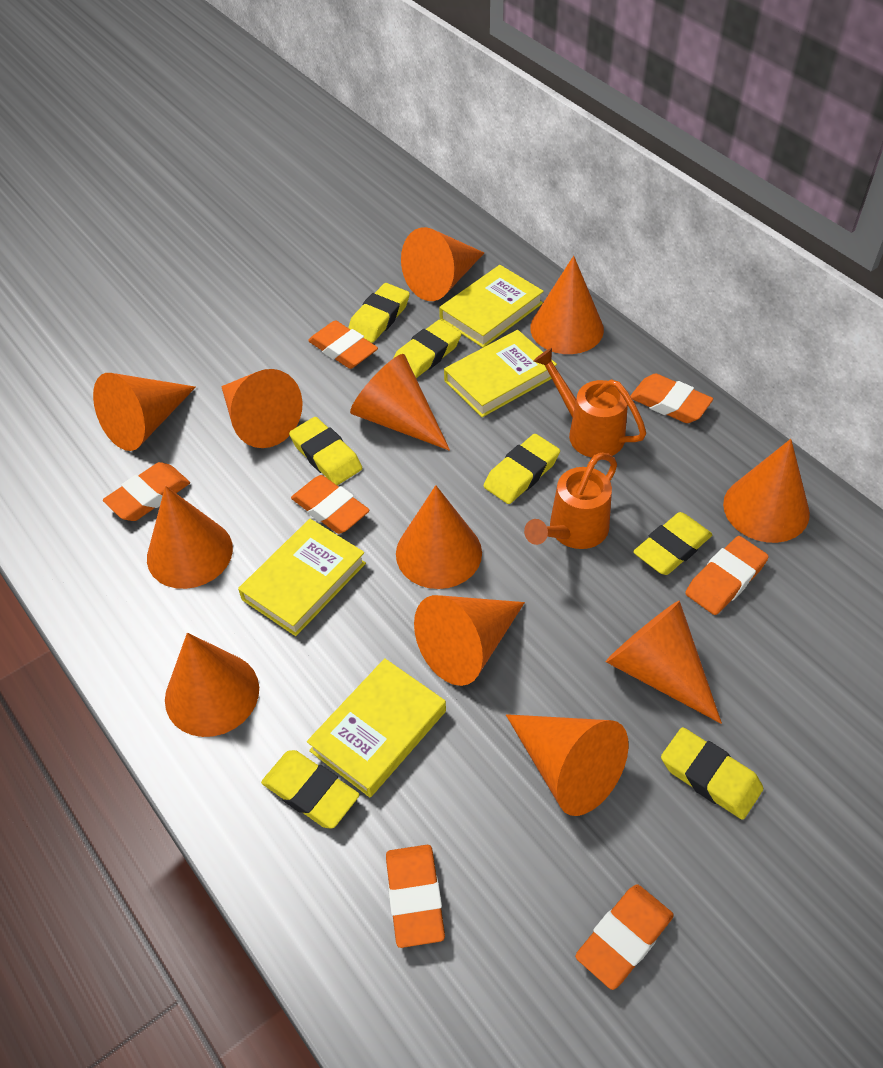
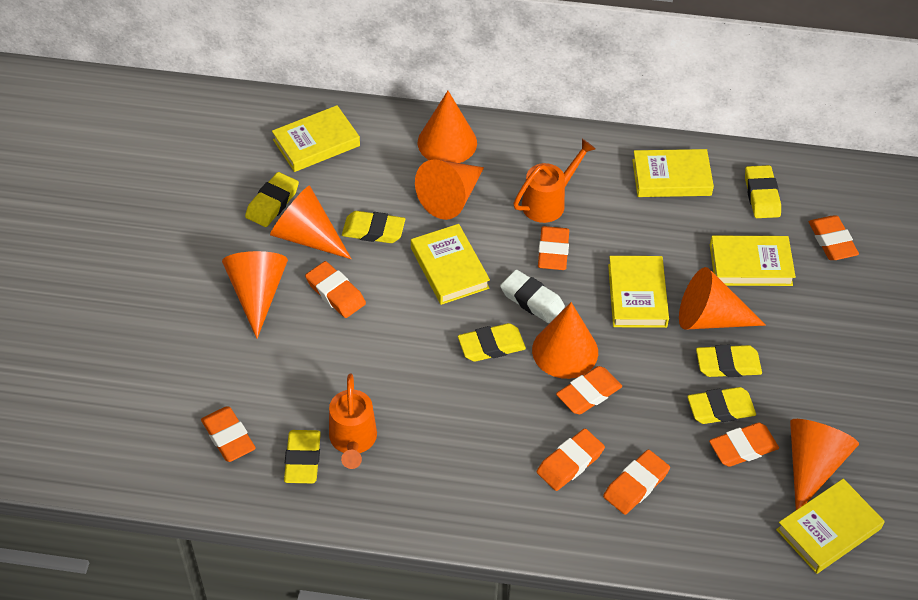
orange cone: 12 -> 7
orange eraser: 7 -> 8
white eraser: 0 -> 1
yellow book: 4 -> 6

